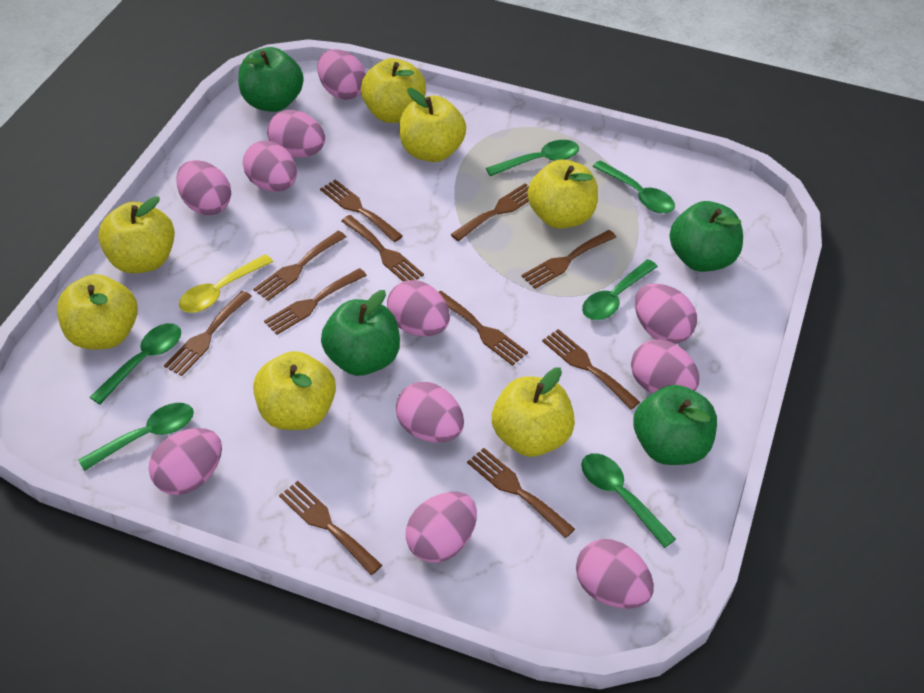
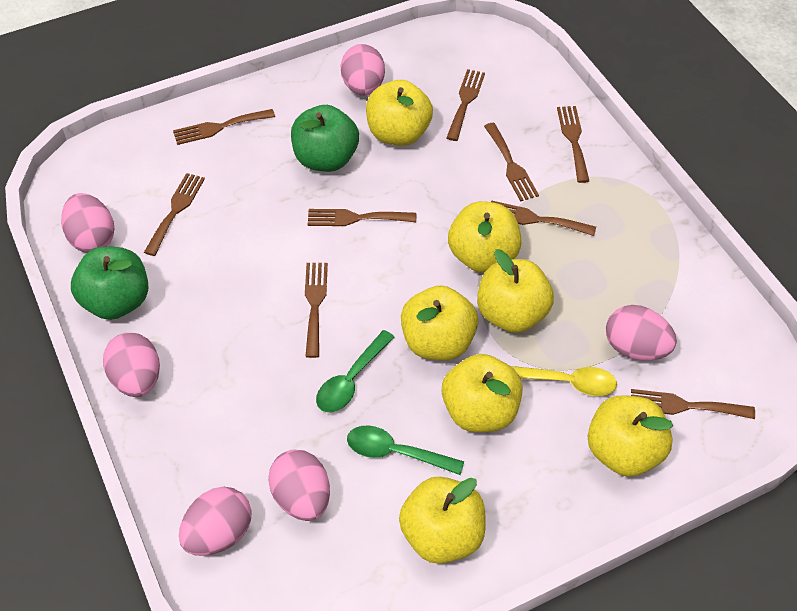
brown fork: 11 -> 9
green apple: 4 -> 2
green spoon: 6 -> 2
pink egg: 11 -> 6

